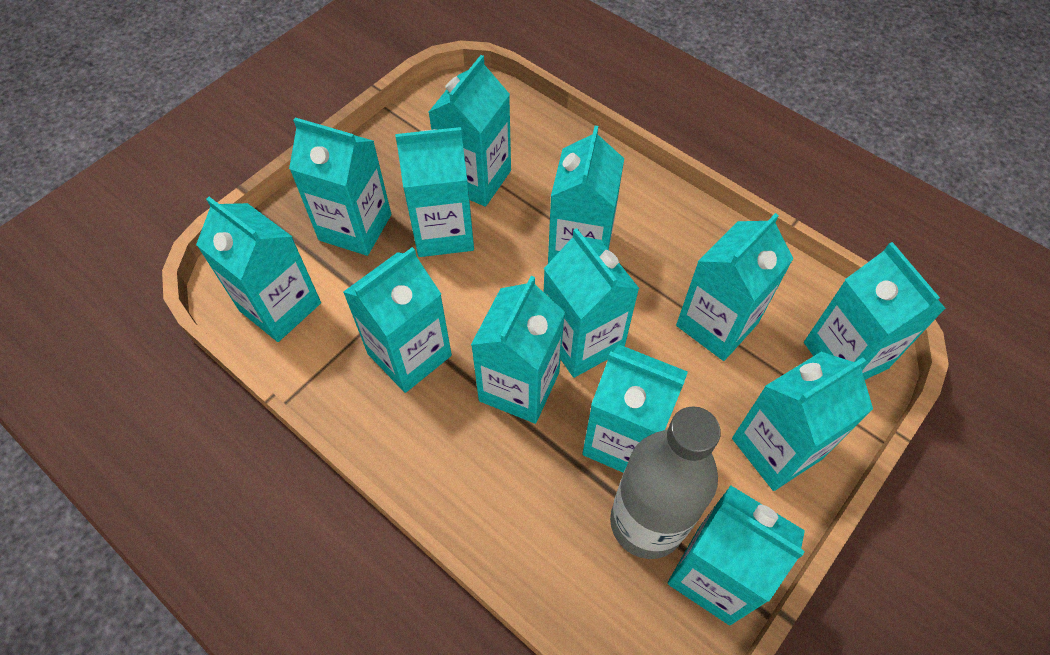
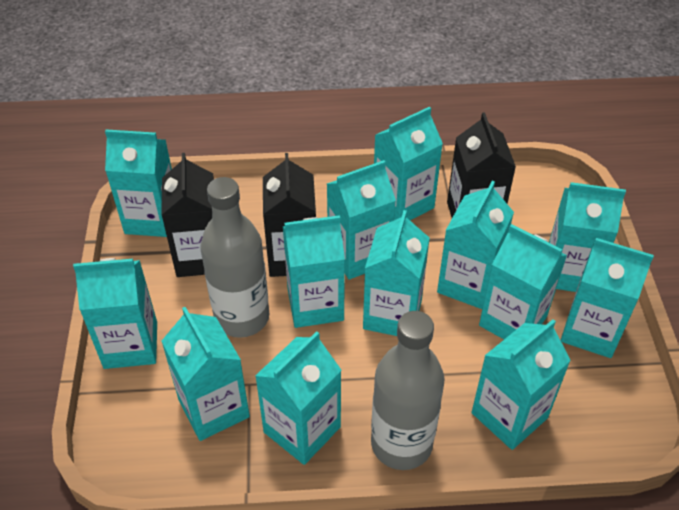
black carton: 0 -> 3
grey bottle: 1 -> 2

